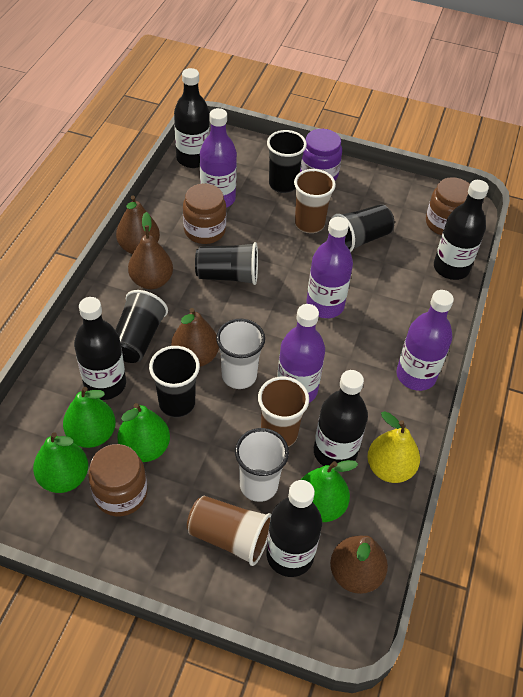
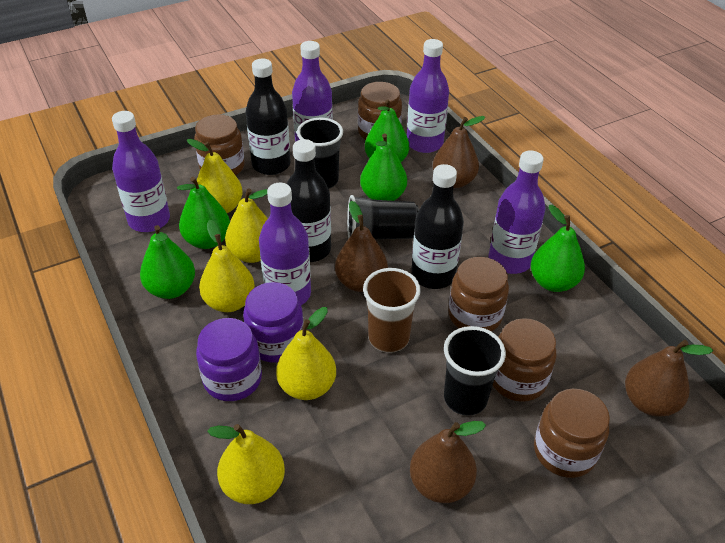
black bottle: 5 -> 3
black cup: 5 -> 3
brown cup: 3 -> 1
brown jar: 3 -> 5
green pear: 4 -> 5
purple bottle: 4 -> 5
purple jar: 1 -> 2
white cup: 2 -> 0
yellow pear: 1 -> 5

